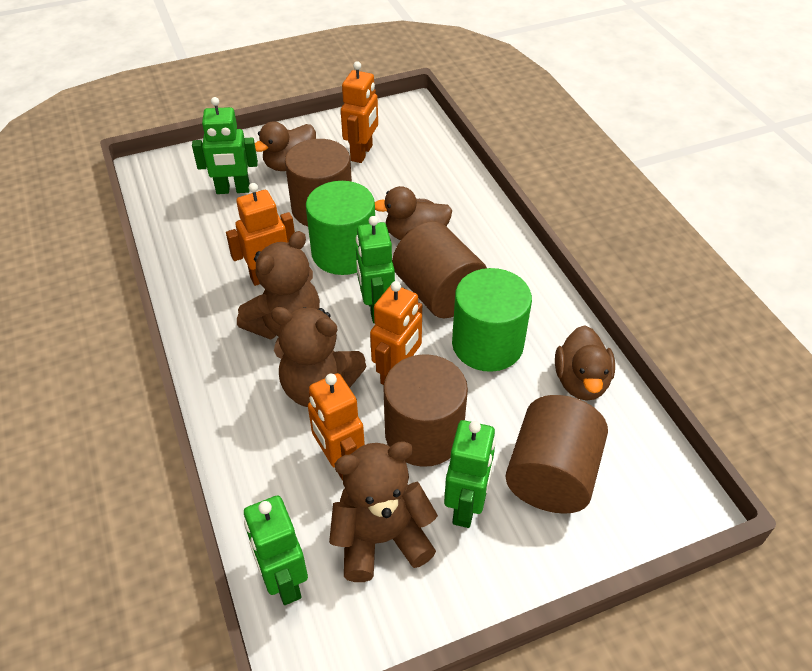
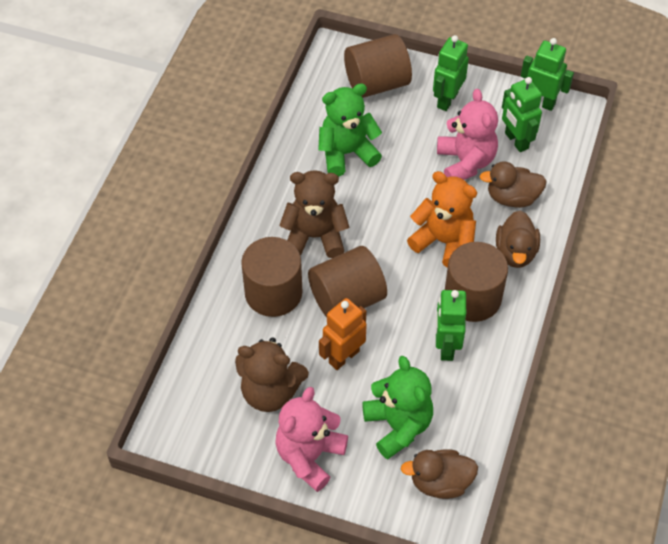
brown teddy bear: 3 -> 2
green cylinder: 2 -> 0
green teddy bear: 0 -> 2
orange robot: 4 -> 1
orange teddy bear: 0 -> 1
pink teddy bear: 0 -> 2

